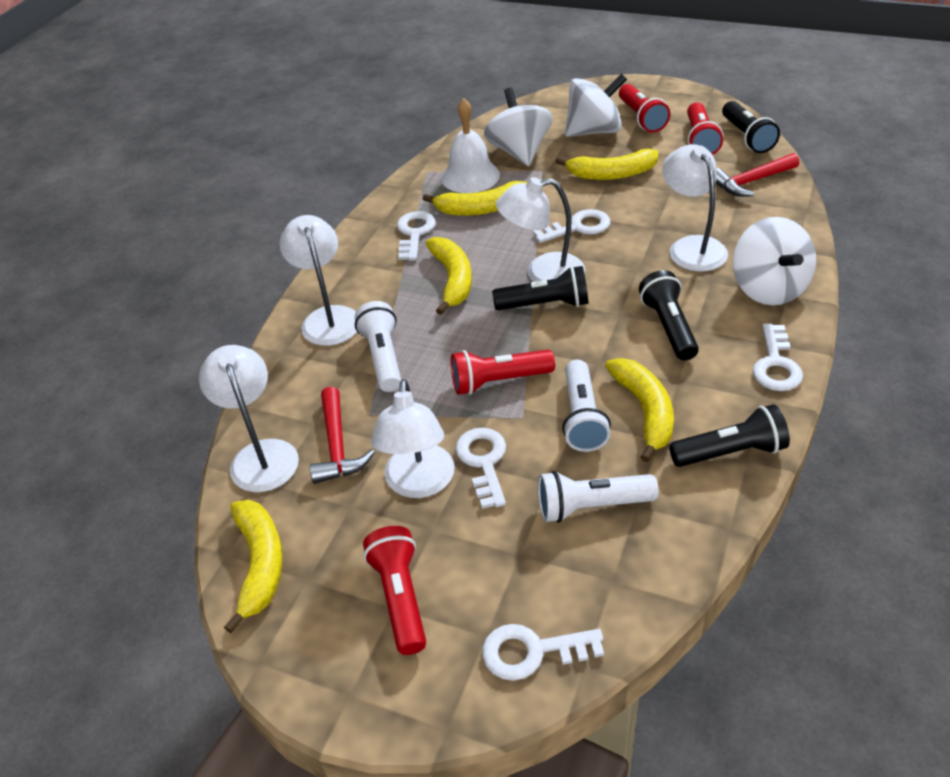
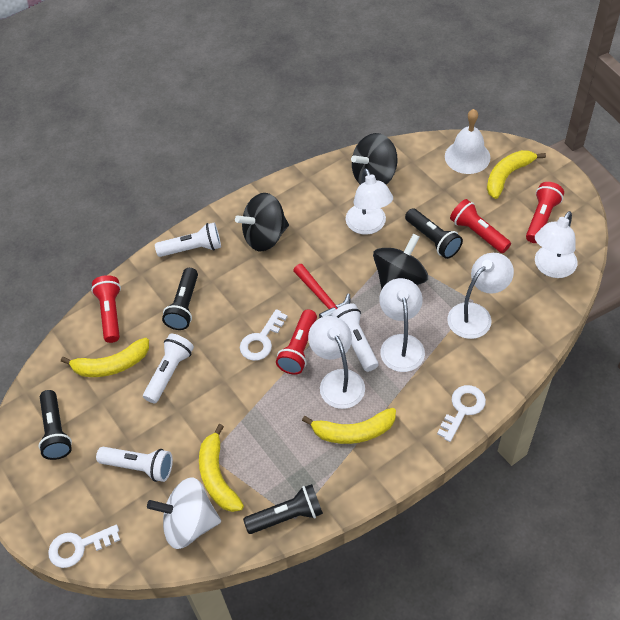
black spinning top: 0 -> 3
red hammer: 2 -> 1
white flashlight: 3 -> 4
white key: 5 -> 3
white spinning top: 3 -> 1
yellow banana: 5 -> 4

